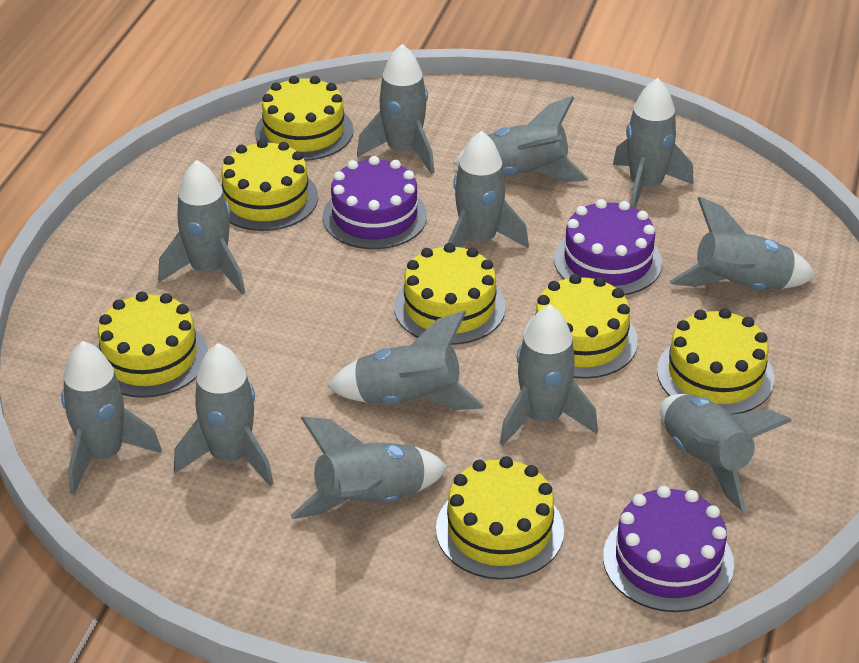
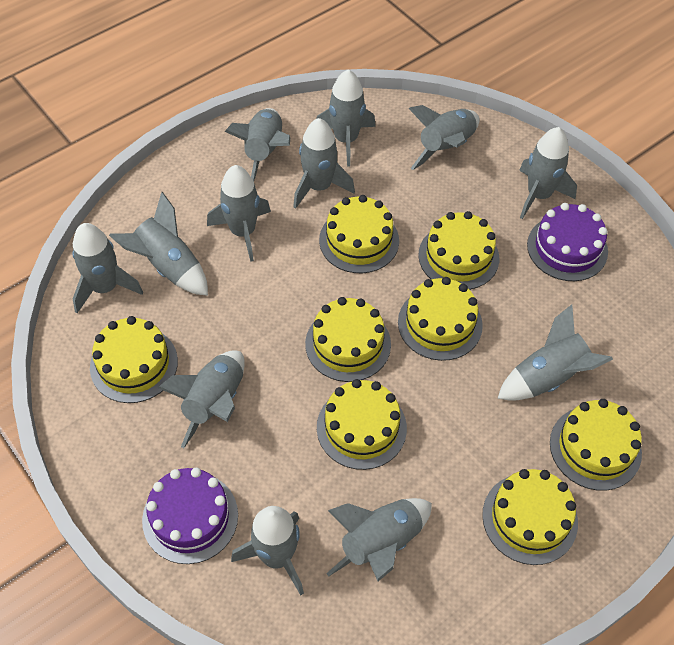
purple cake: 3 -> 2
yellow cake: 7 -> 8

